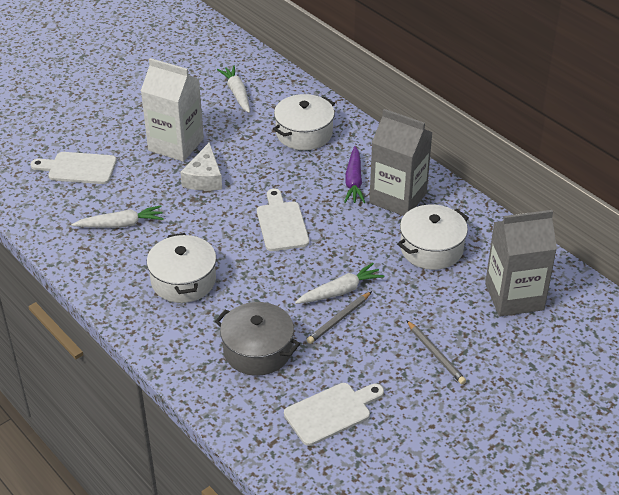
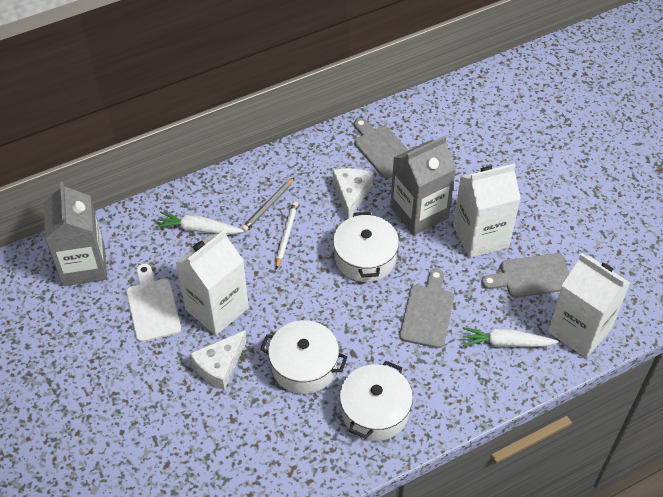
grey cutting board: 0 -> 3
grey pencil: 2 -> 1
grey pot: 1 -> 0
purple carrot: 1 -> 0
white carrot: 3 -> 2
white carton: 1 -> 3
white cheese: 1 -> 2
white cutting board: 3 -> 1
white pencil: 0 -> 1

